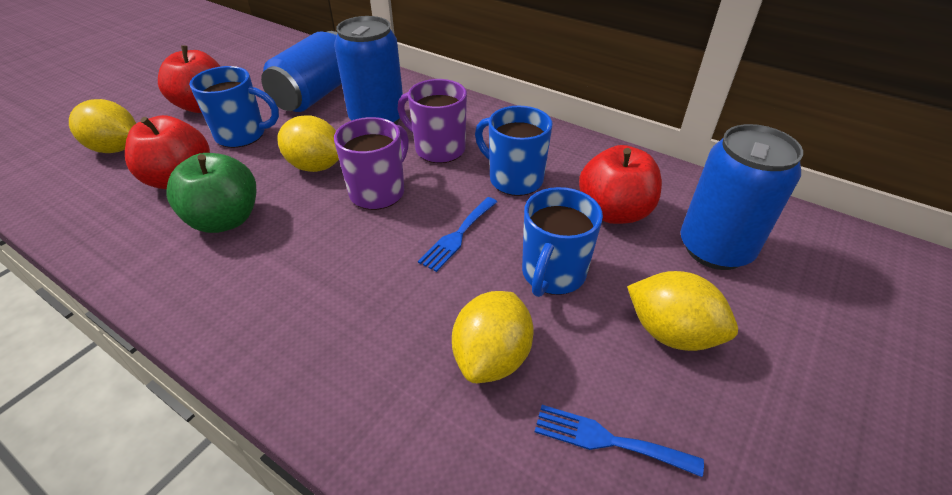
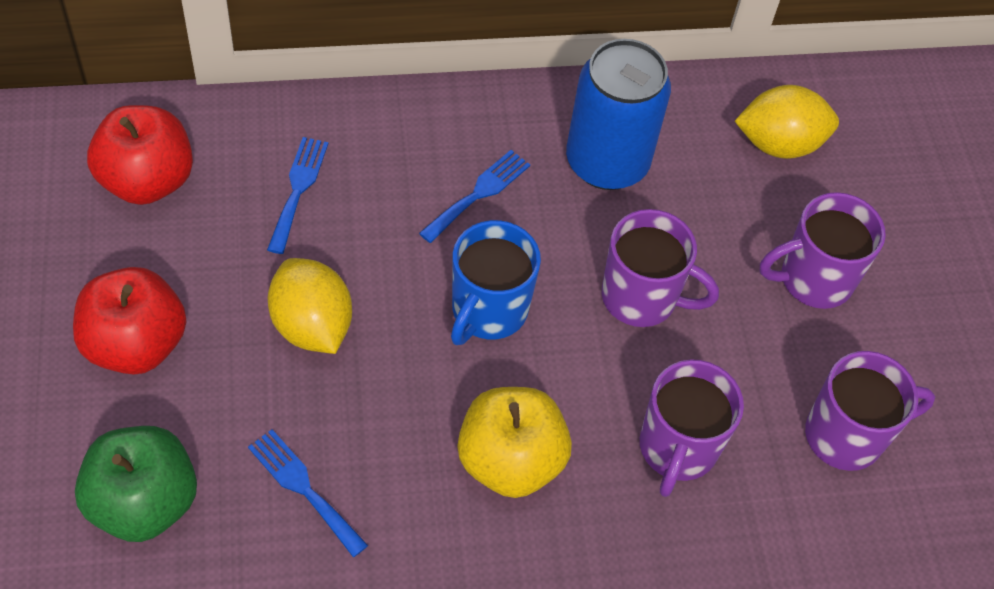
blue can: 3 -> 1
blue fork: 2 -> 3
blue mug: 3 -> 1
purple mug: 2 -> 4
red apple: 3 -> 2
yellow apple: 0 -> 1
yellow lemon: 4 -> 2

